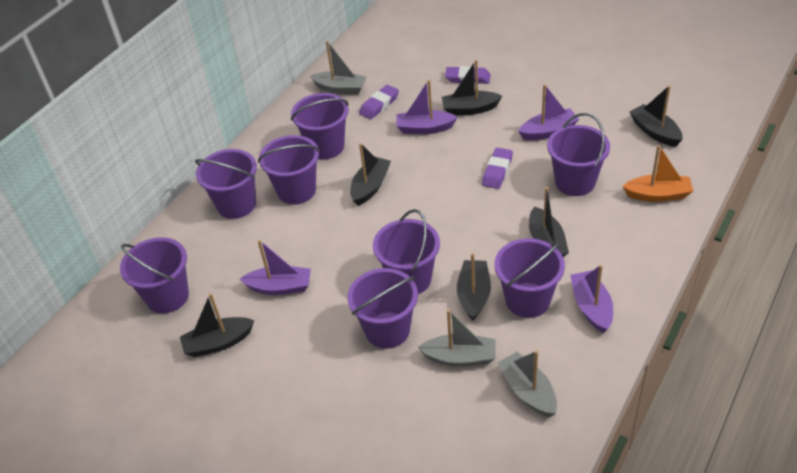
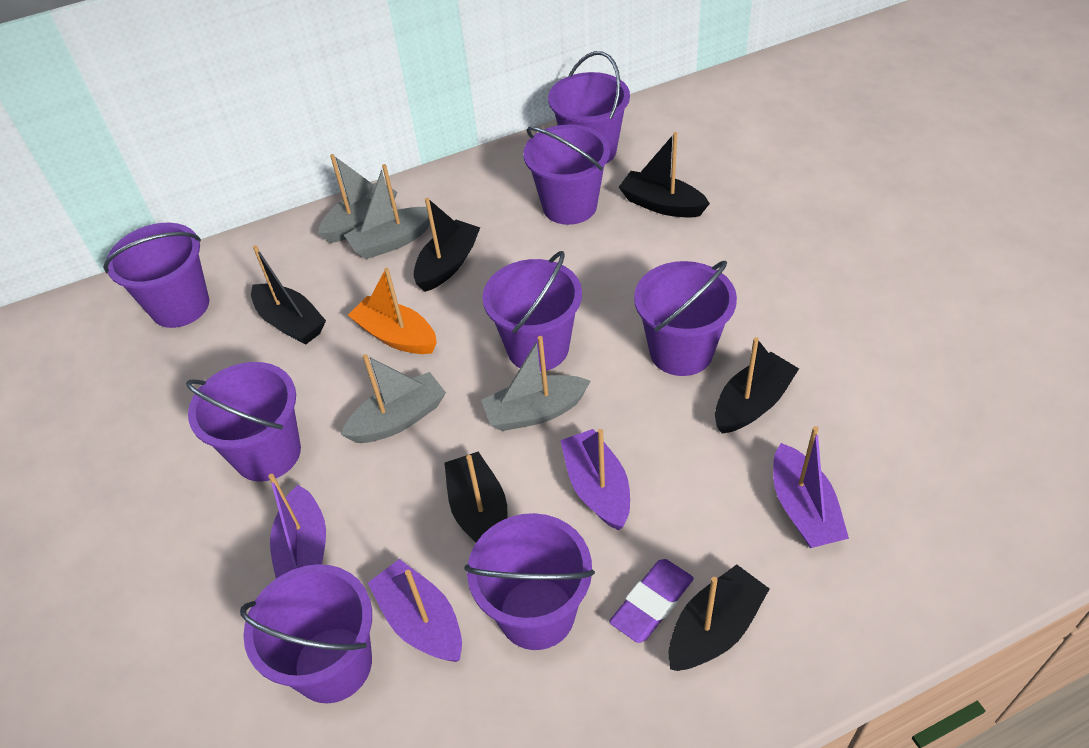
grey boat: 3 -> 4
purple eraser: 3 -> 1

